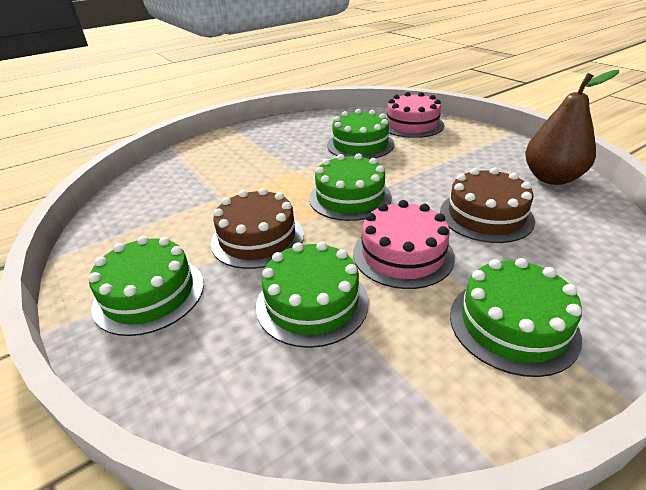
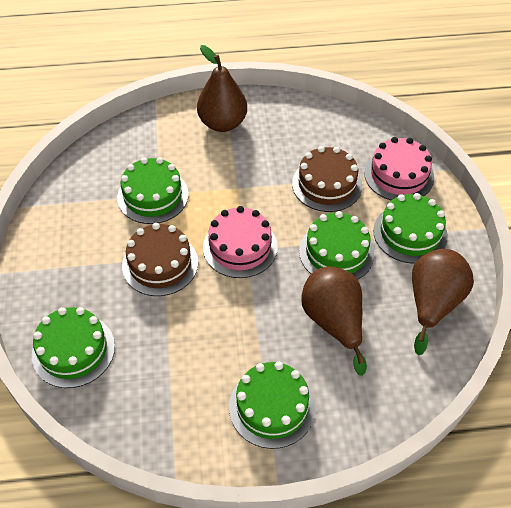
brown pear: 1 -> 3

